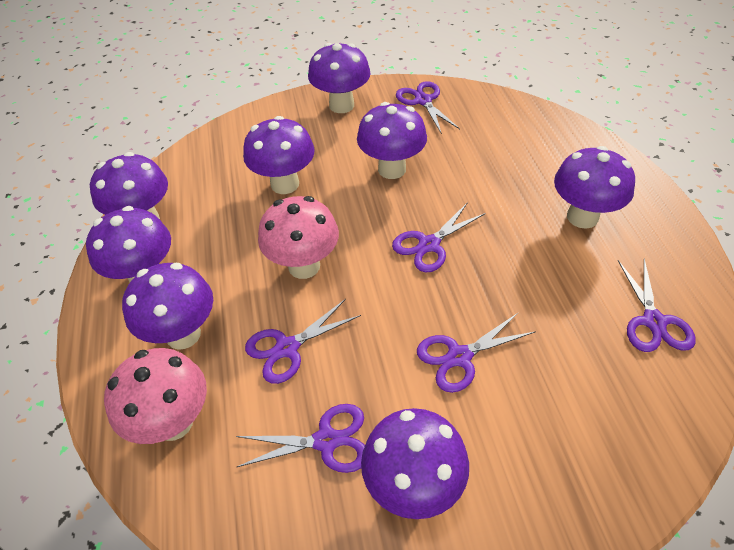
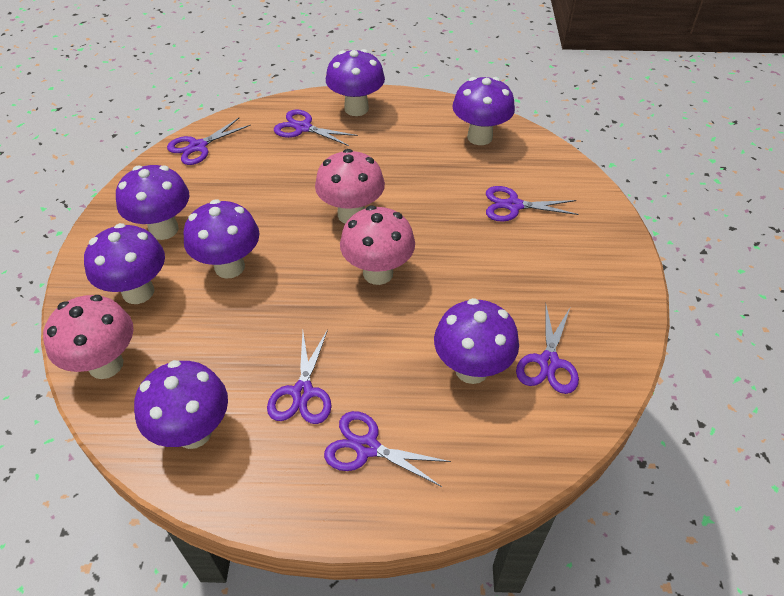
pink mushroom: 2 -> 3
purple mushroom: 8 -> 7

